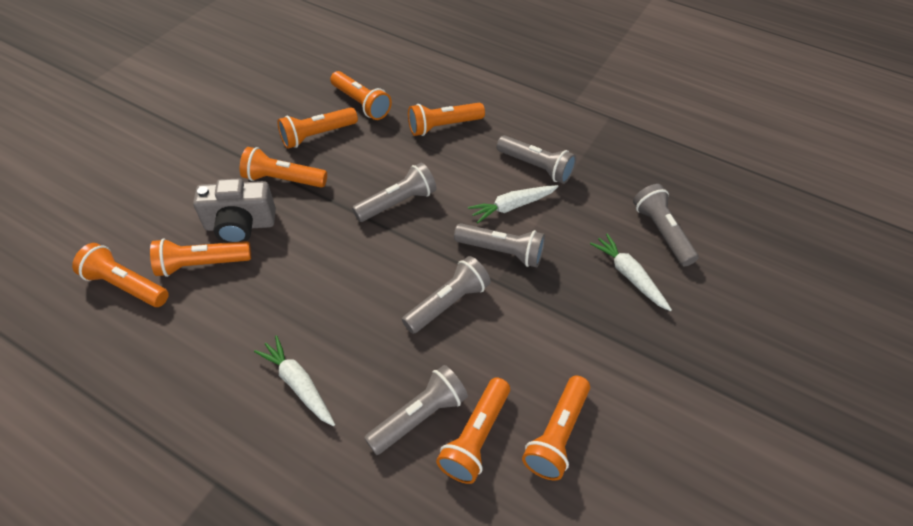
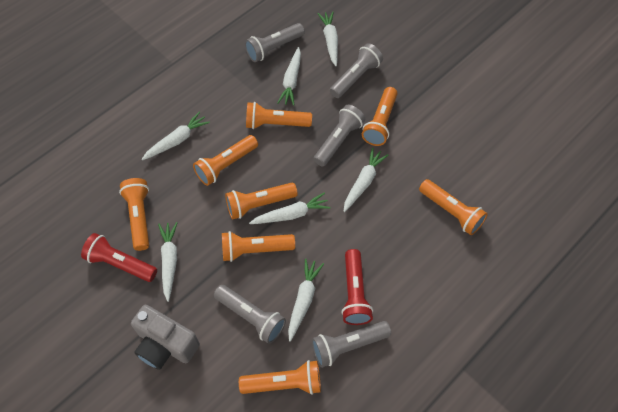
grey flashlight: 6 -> 5
red flashlight: 0 -> 2
white carrot: 3 -> 7

